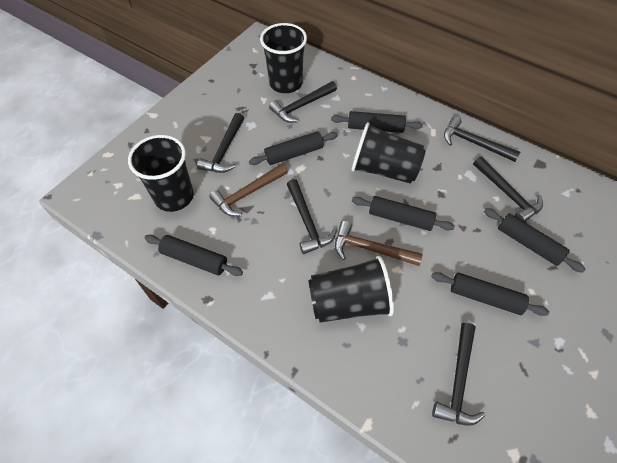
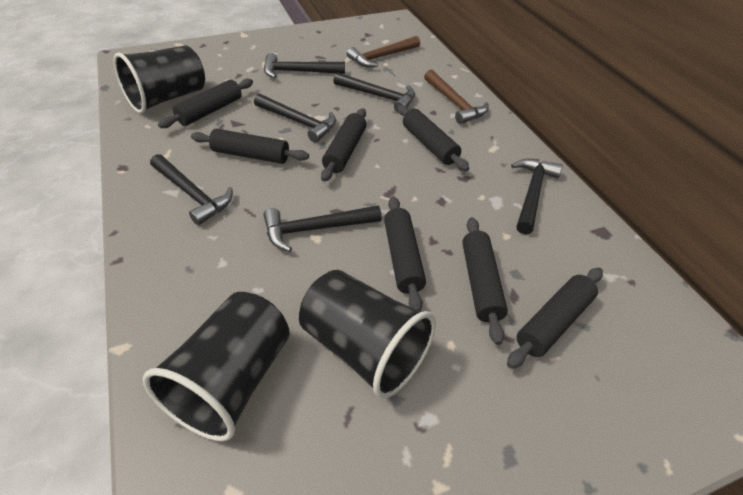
black cup: 4 -> 3
black rolling pin: 6 -> 7

